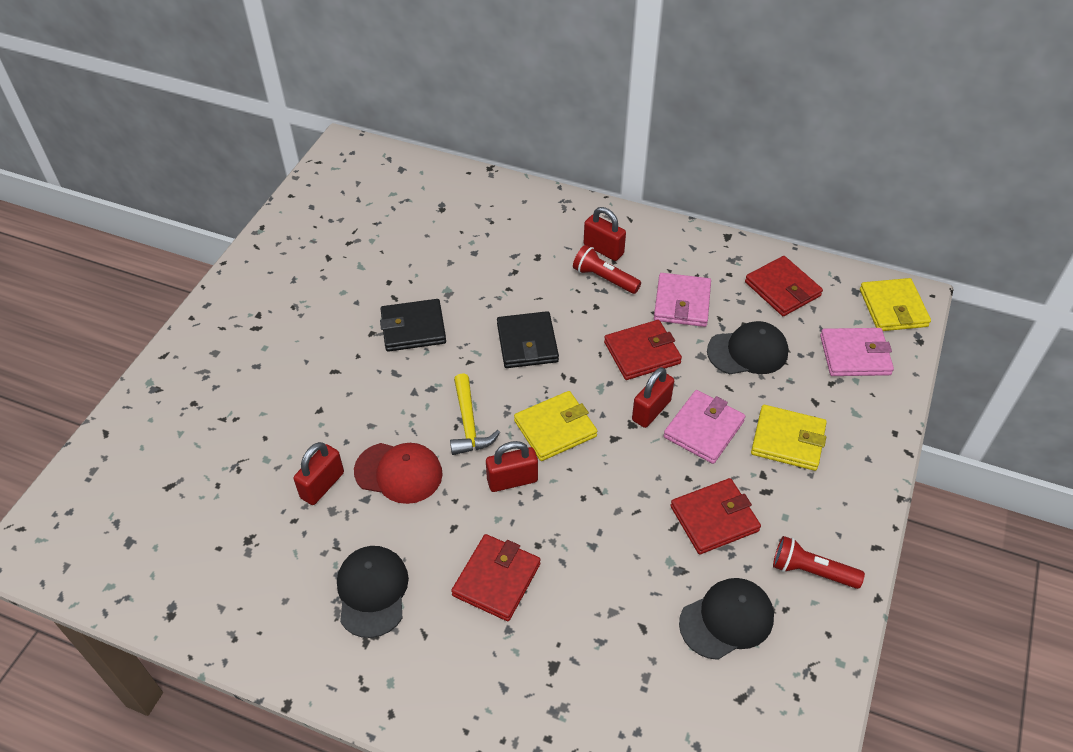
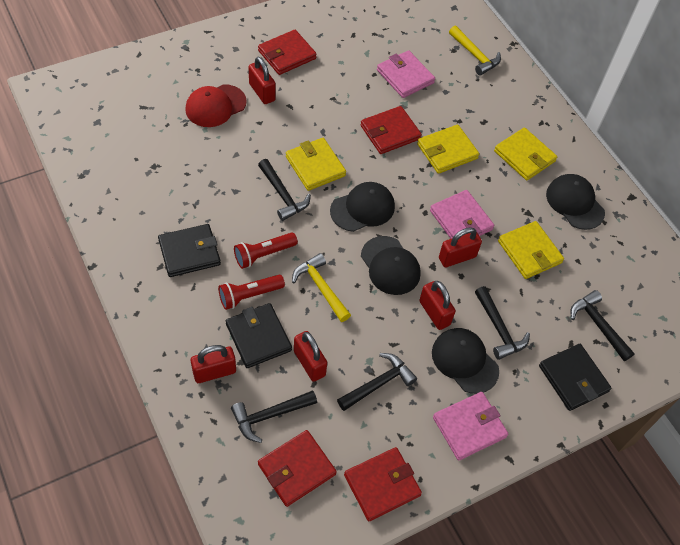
black cap: 3 -> 4
black hammer: 0 -> 5
black wallet: 2 -> 3
red padlock: 4 -> 5
yellow hammer: 1 -> 2
yellow wallet: 3 -> 4

